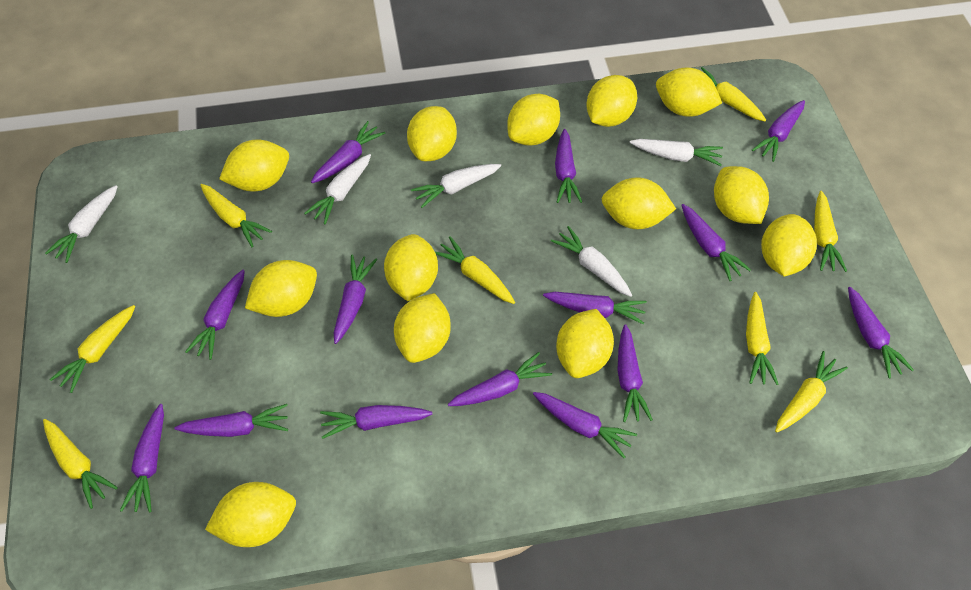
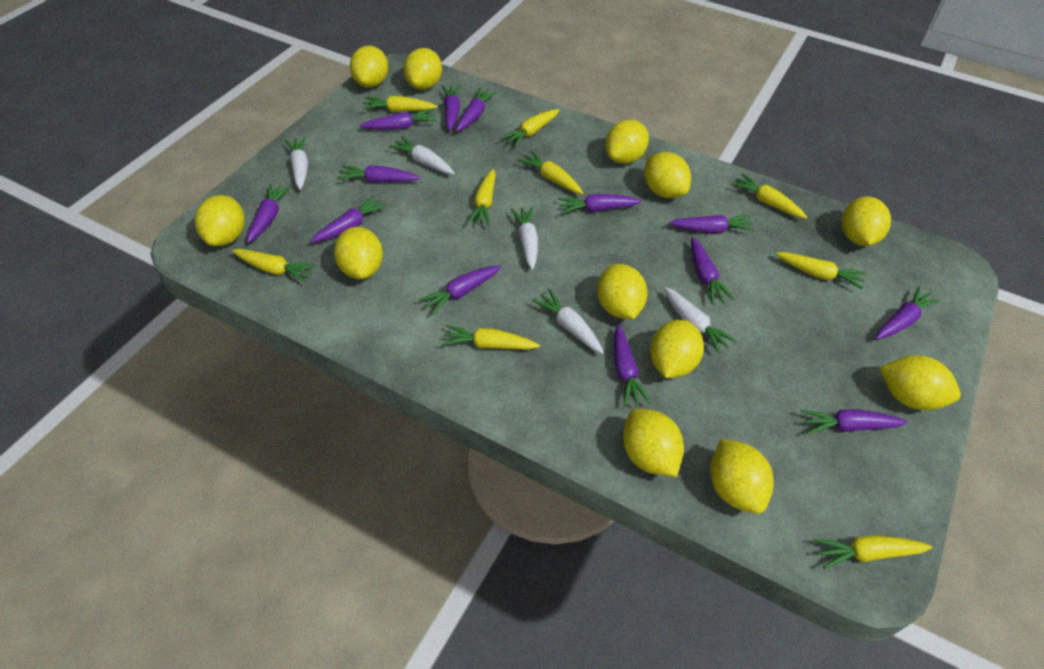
purple carrot: 14 -> 13
yellow carrot: 8 -> 9
yellow lemon: 13 -> 12

